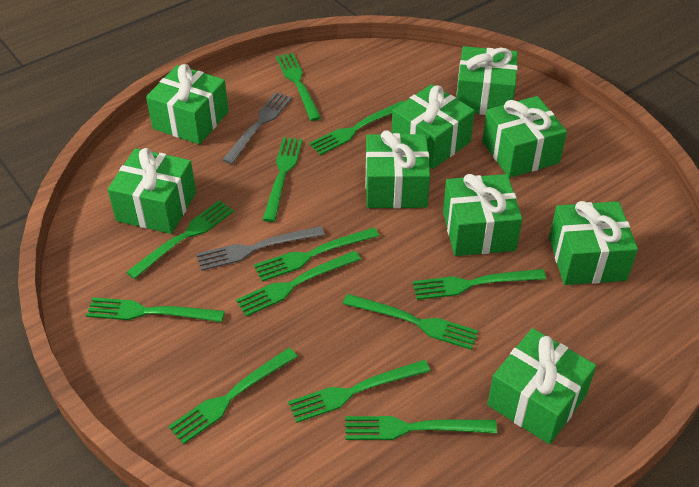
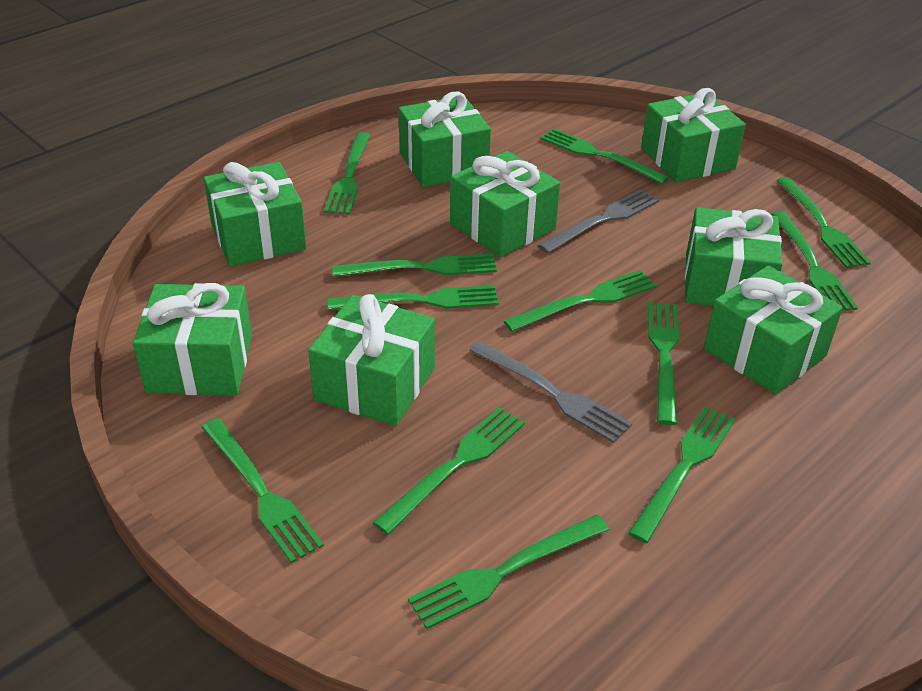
green gift: 9 -> 8

